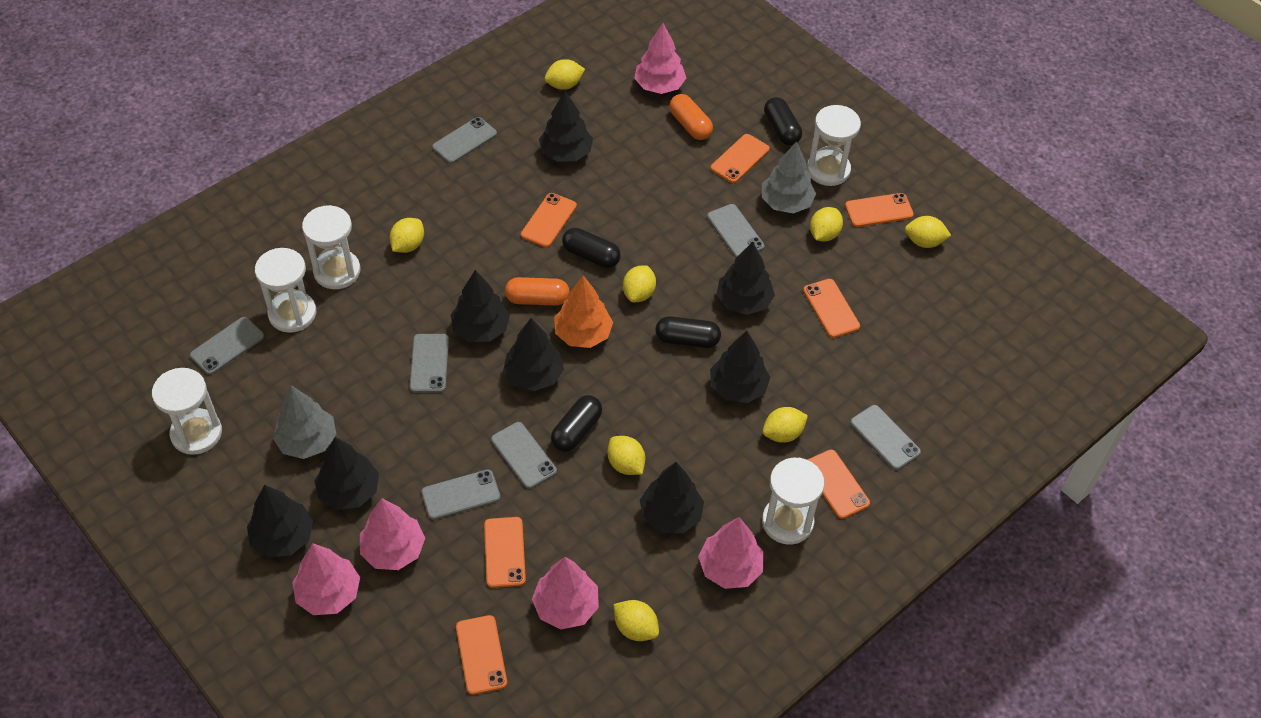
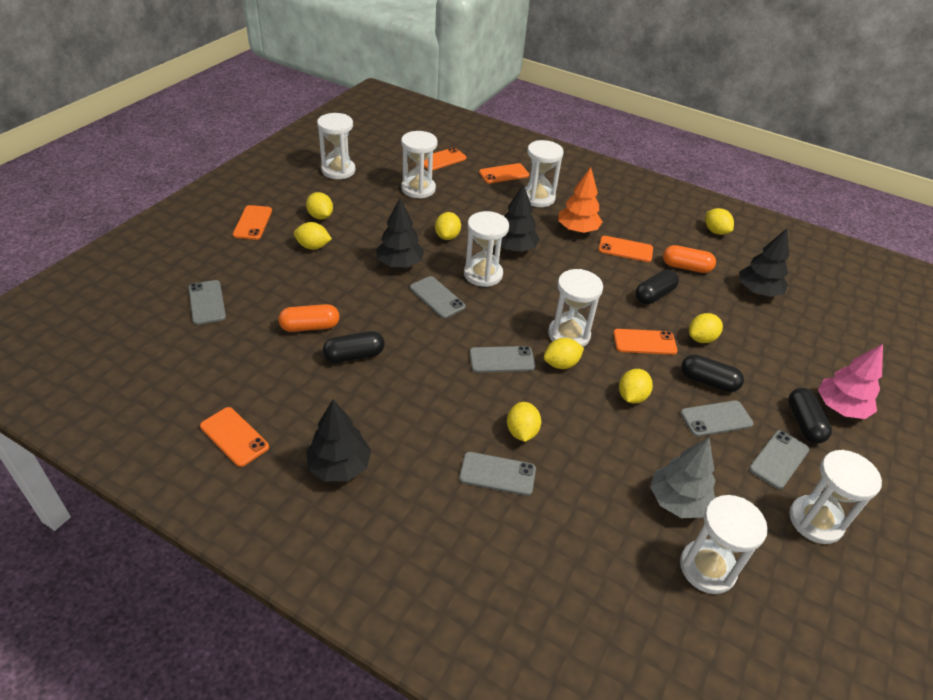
black tree: 8 -> 4
grey phone: 7 -> 6
grey tree: 2 -> 1
orange phone: 7 -> 6
pink tree: 5 -> 1
white hourglass: 5 -> 7

